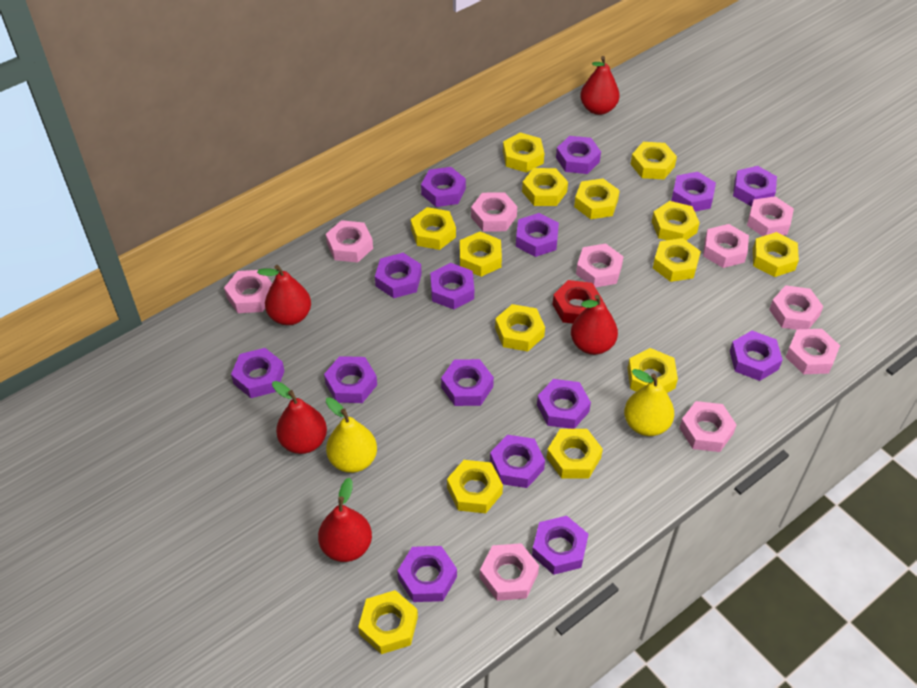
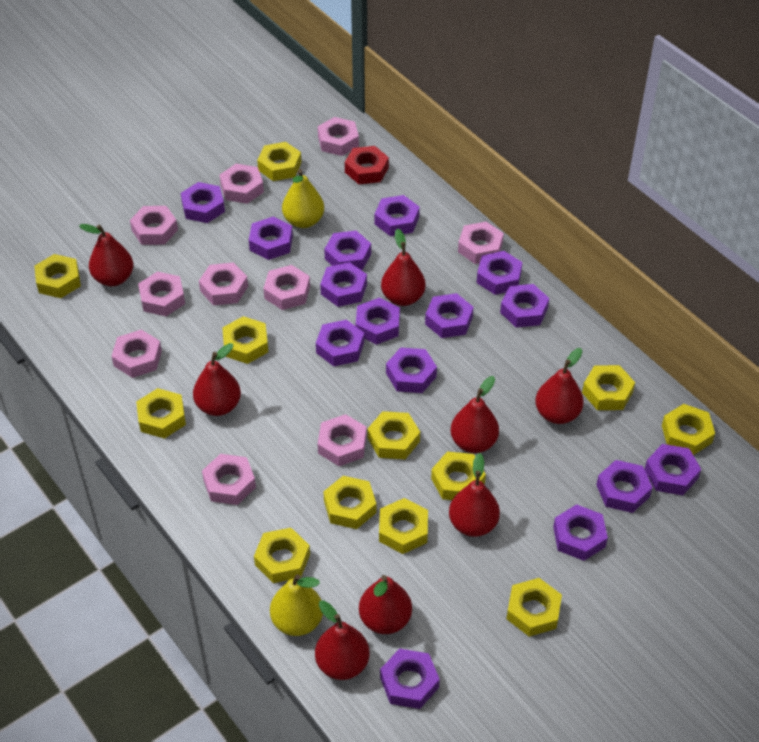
red pear: 5 -> 8
yellow nut: 14 -> 12

